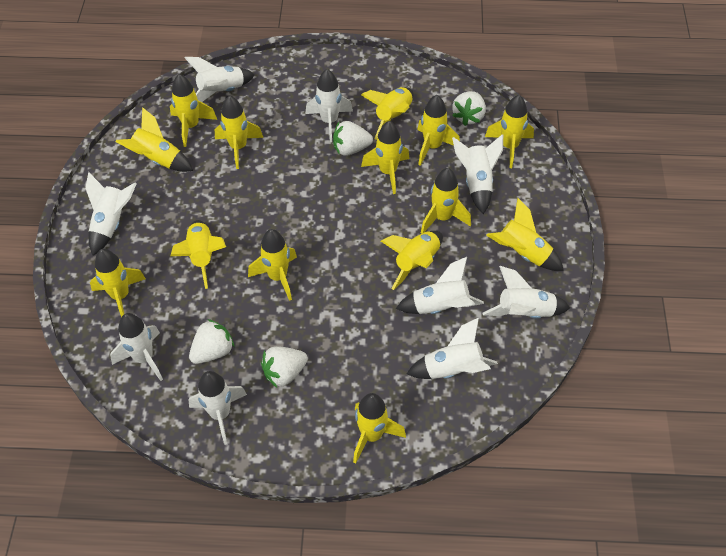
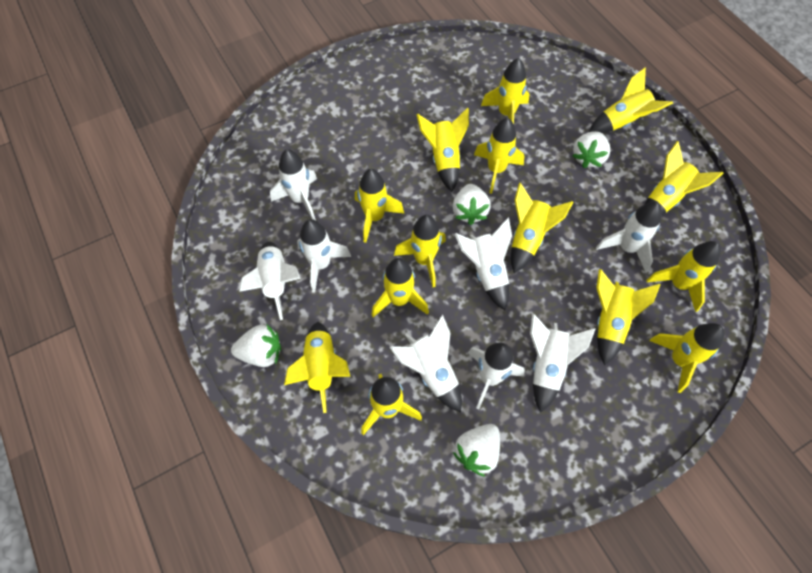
white rocket: 9 -> 8

